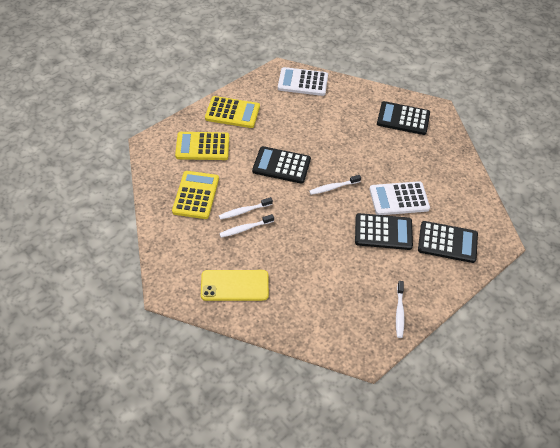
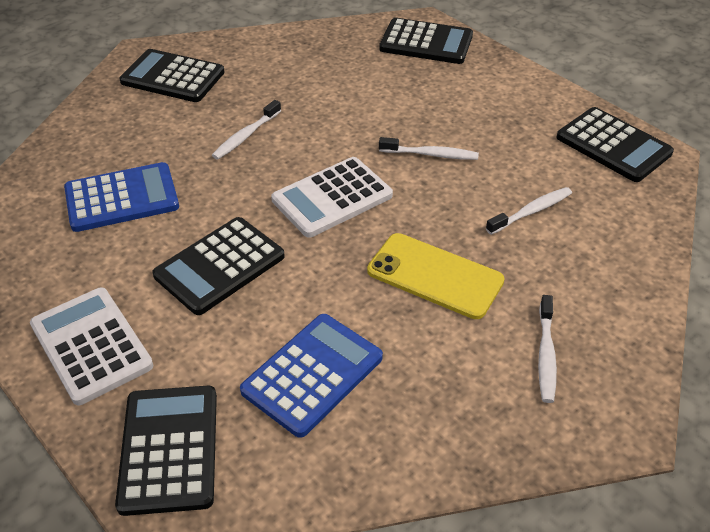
black calculator: 4 -> 5
blue calculator: 0 -> 2
yellow calculator: 3 -> 0

